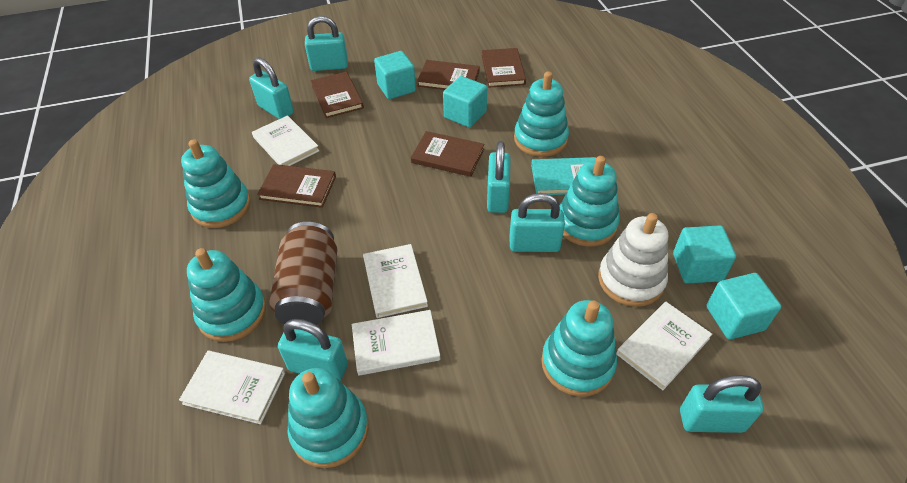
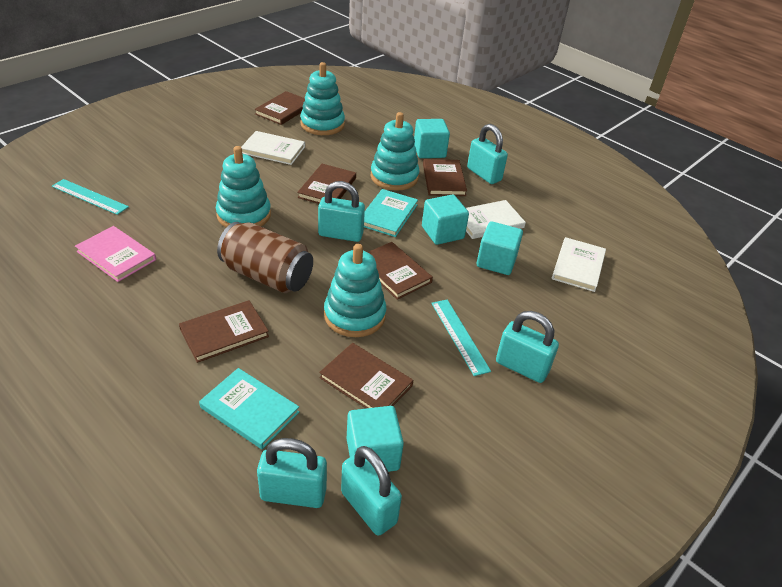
brown book: 5 -> 6
pink book: 0 -> 1
turquoise book: 1 -> 2
turquoise padlock: 6 -> 5
turquoise ruler: 0 -> 2
turquoise stacking toy: 6 -> 4
white book: 5 -> 3
white stacking toy: 1 -> 0

